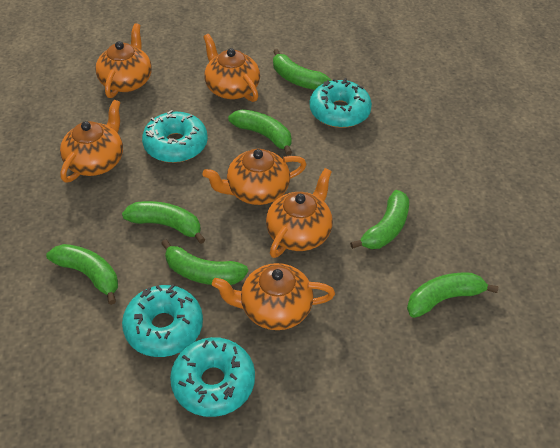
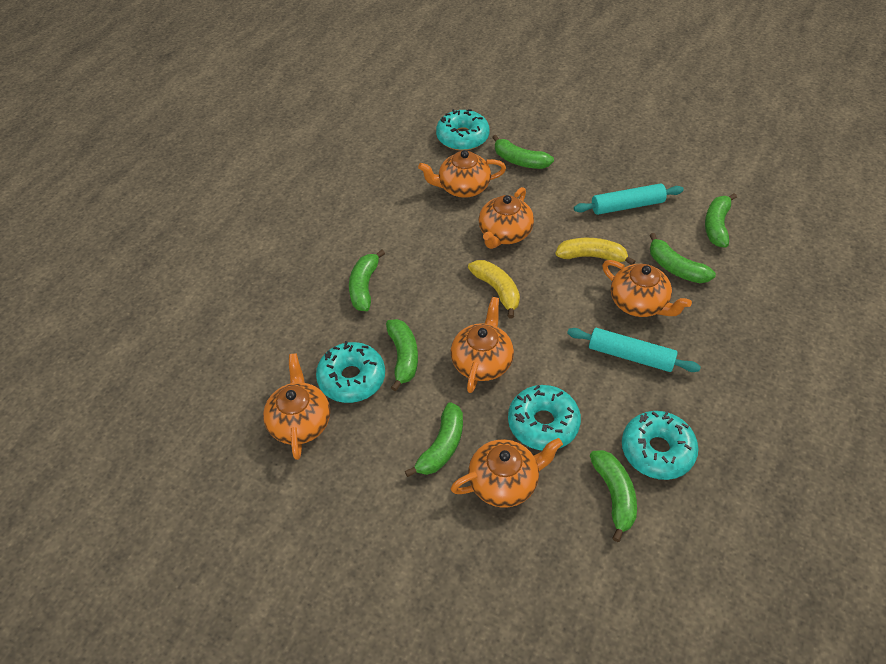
turquoise rolling pin: 0 -> 2
yellow banana: 0 -> 2

